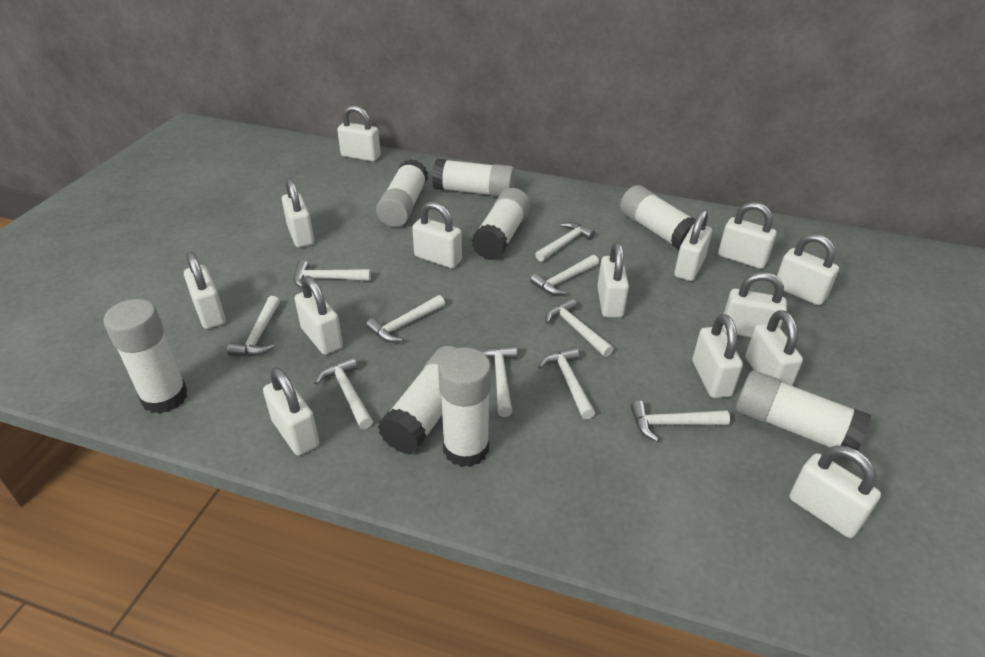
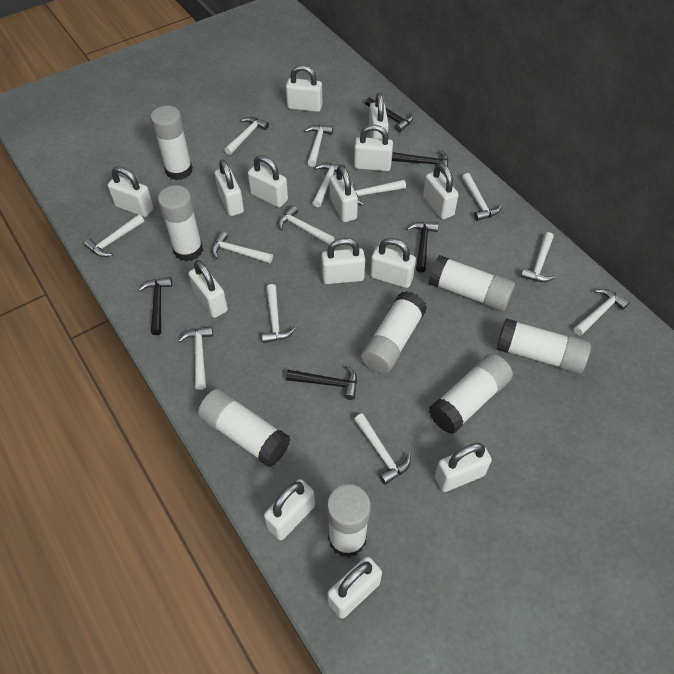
black hammer: 0 -> 5
white hammer: 10 -> 13

